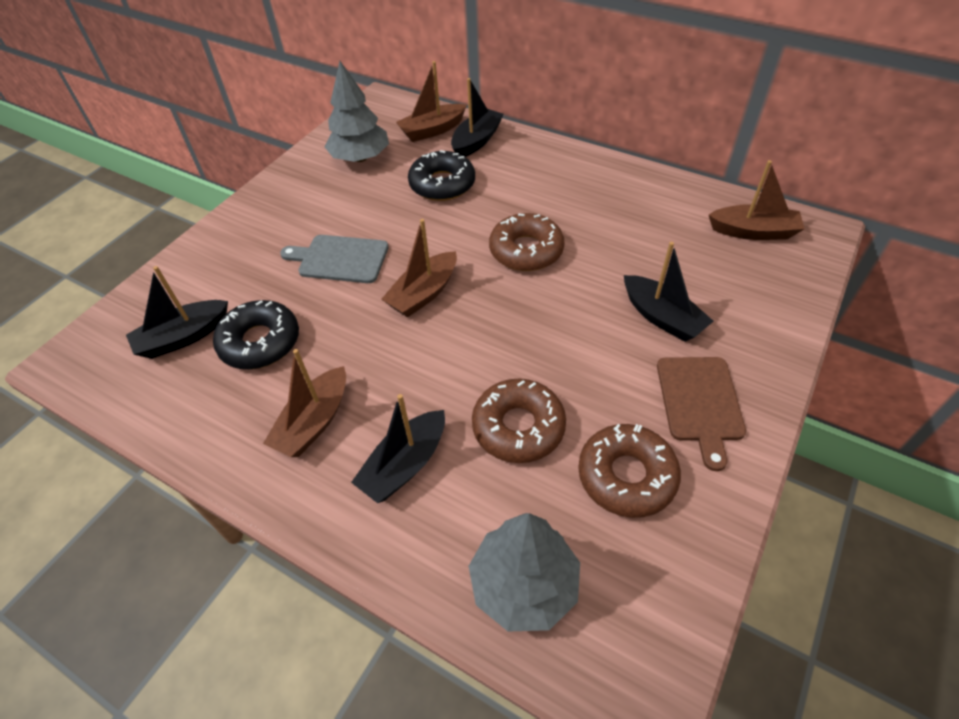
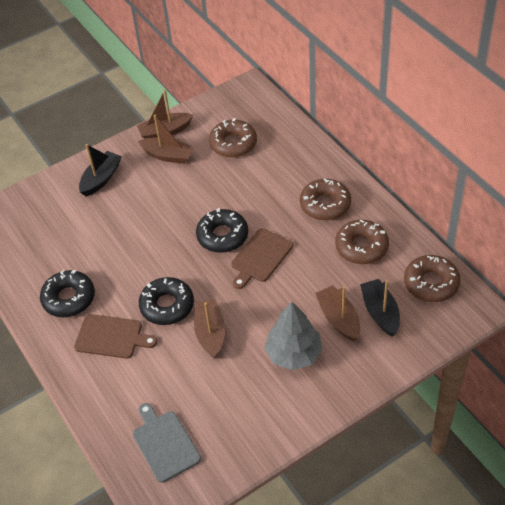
black boat: 4 -> 2
black donut: 2 -> 3
brown cutting board: 1 -> 2
brown donut: 3 -> 4
grey tree: 2 -> 1

